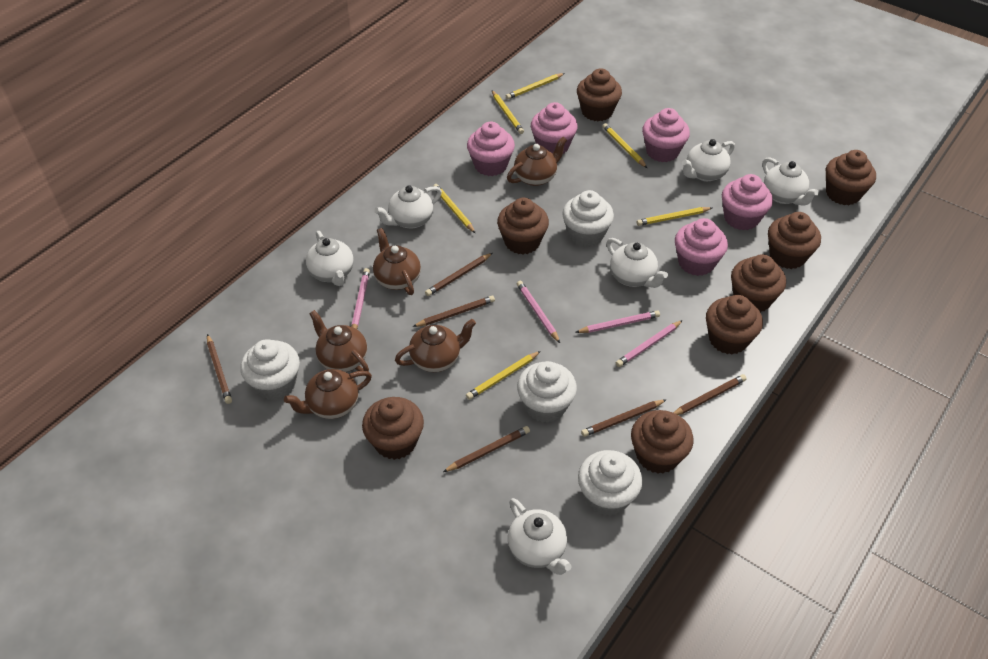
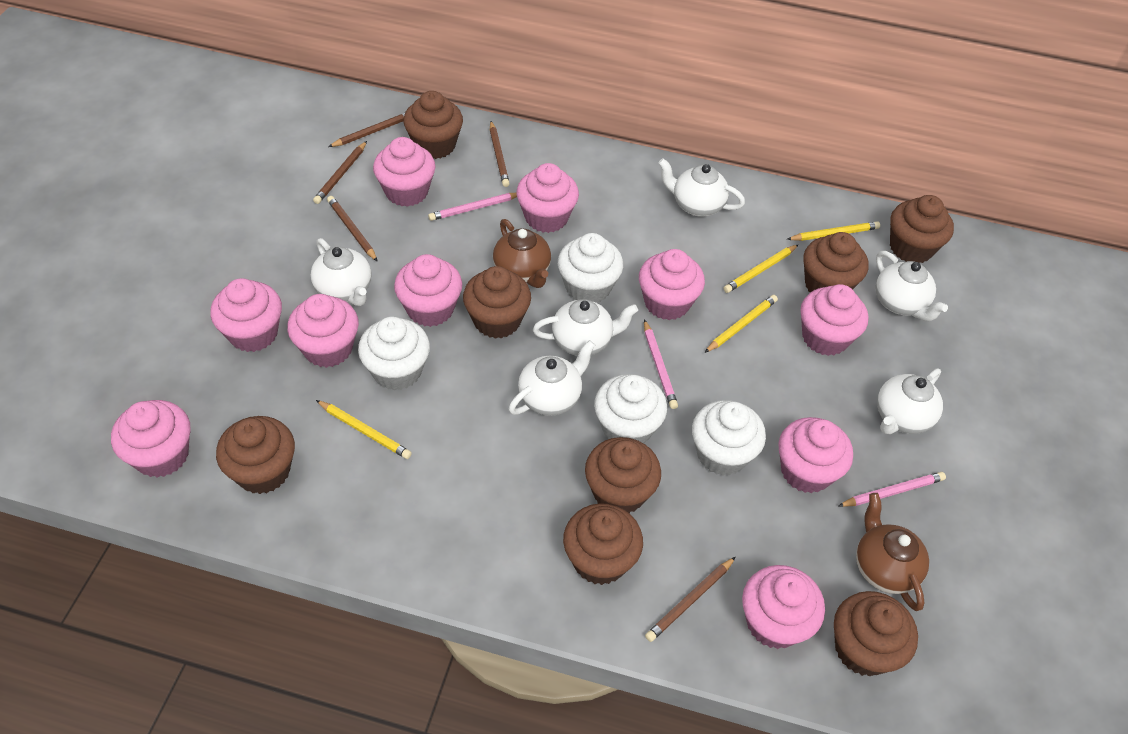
brown pencil: 6 -> 5
brown teapot: 5 -> 2
pink cupcake: 5 -> 10
pink pencil: 4 -> 3
yellow pencil: 6 -> 4

